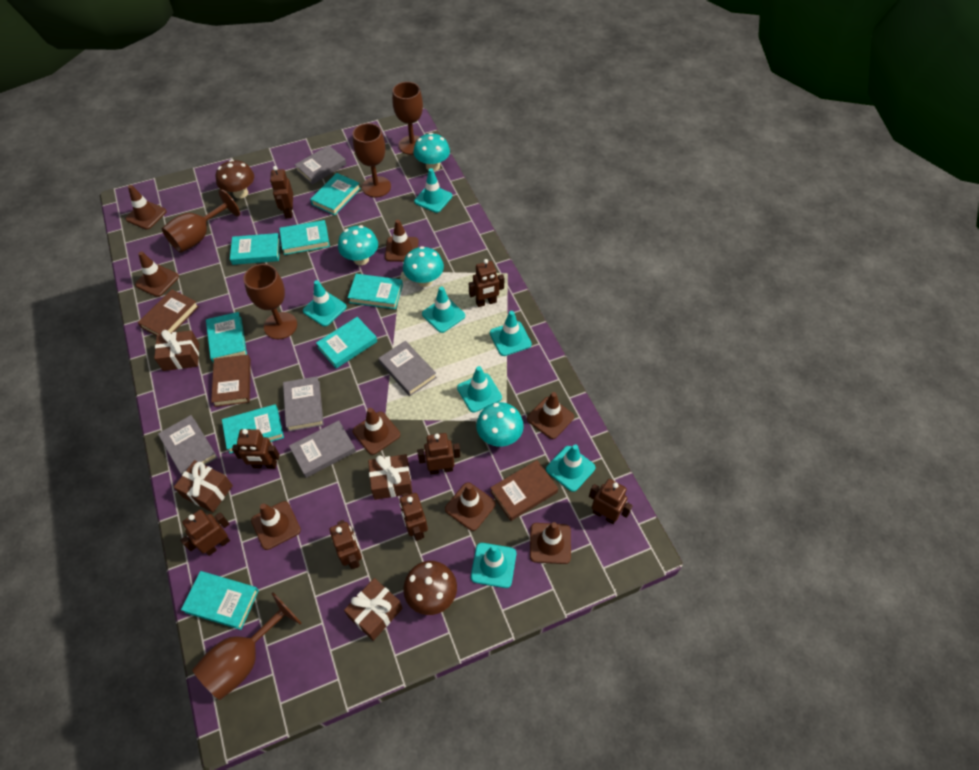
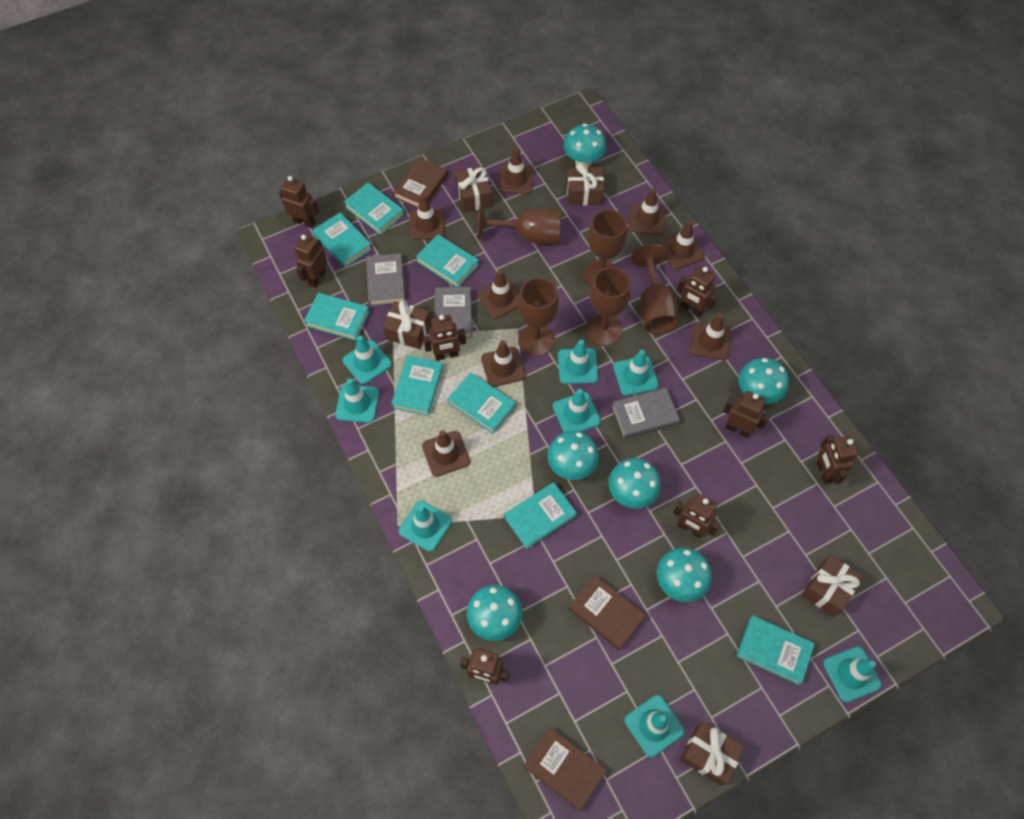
brown gift: 4 -> 5
brown mushroom: 2 -> 0
grey book: 5 -> 3
turquoise mushroom: 4 -> 6
turquoise traffic cone: 7 -> 8

